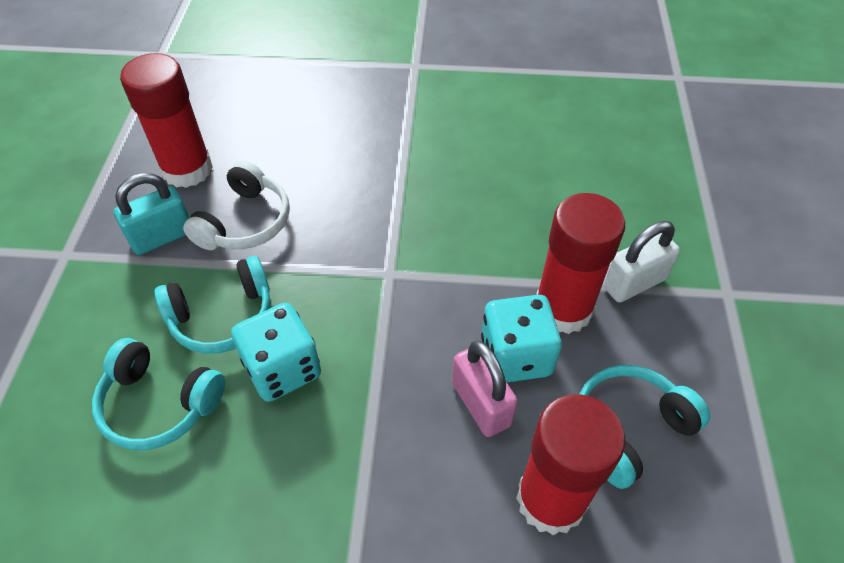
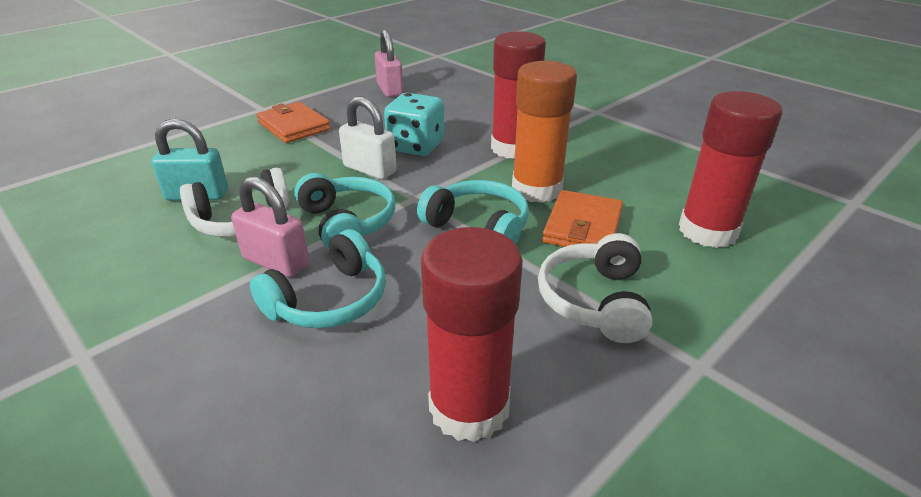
orange glue stick: 0 -> 1
orange wallet: 0 -> 2
pink padlock: 1 -> 2
turquoise dice: 2 -> 1
white headphones: 1 -> 2

